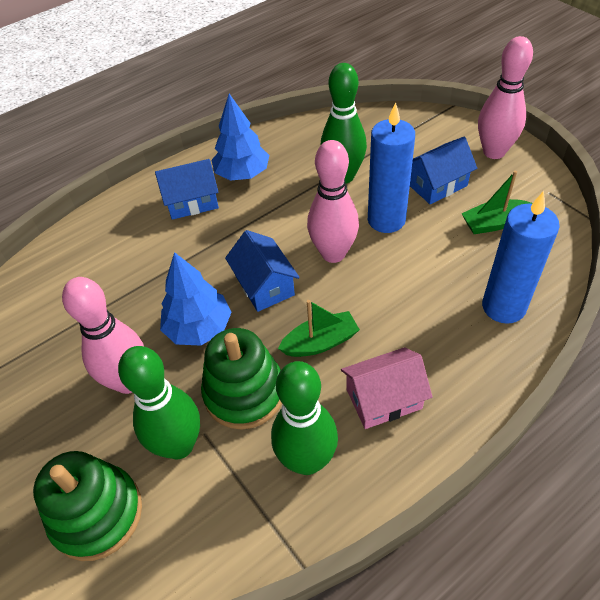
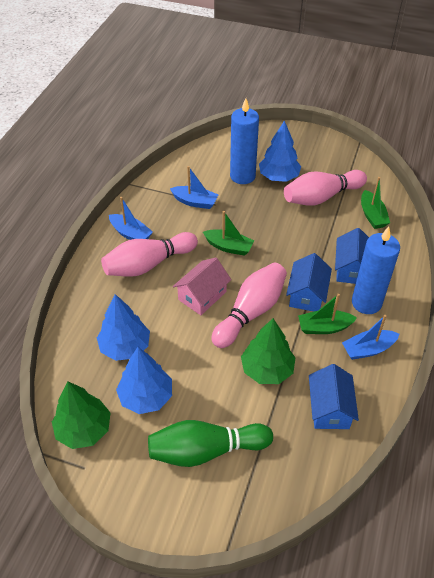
blue boat: 0 -> 3
blue tree: 2 -> 3
green boat: 2 -> 3
green bowling pin: 3 -> 1
green stacking toy: 2 -> 0
green tree: 0 -> 2

